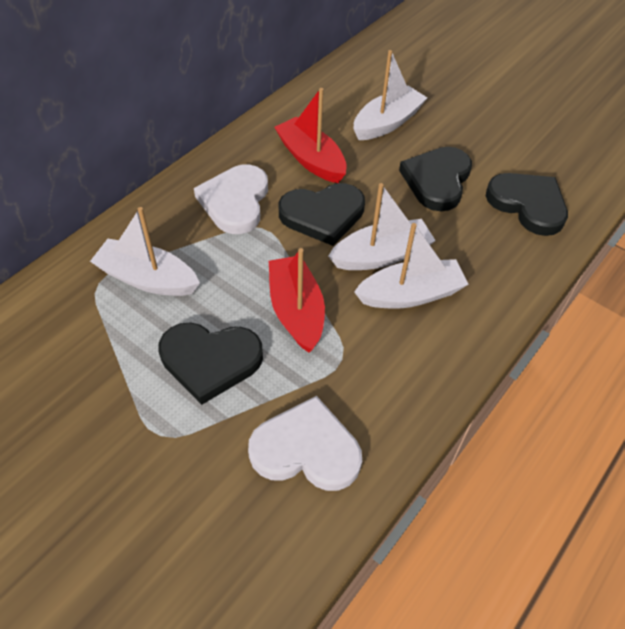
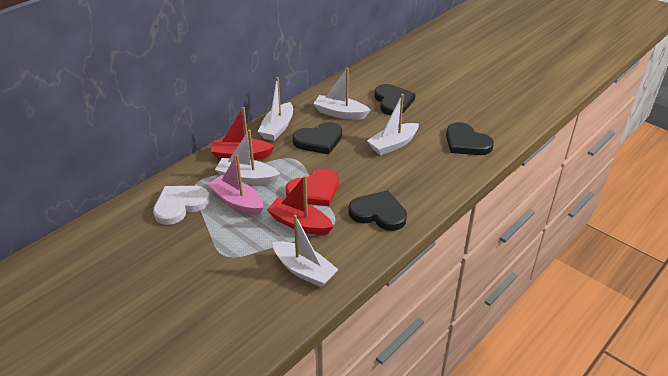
pink boat: 0 -> 1
red heart: 0 -> 1
white boat: 4 -> 5
white heart: 2 -> 1

